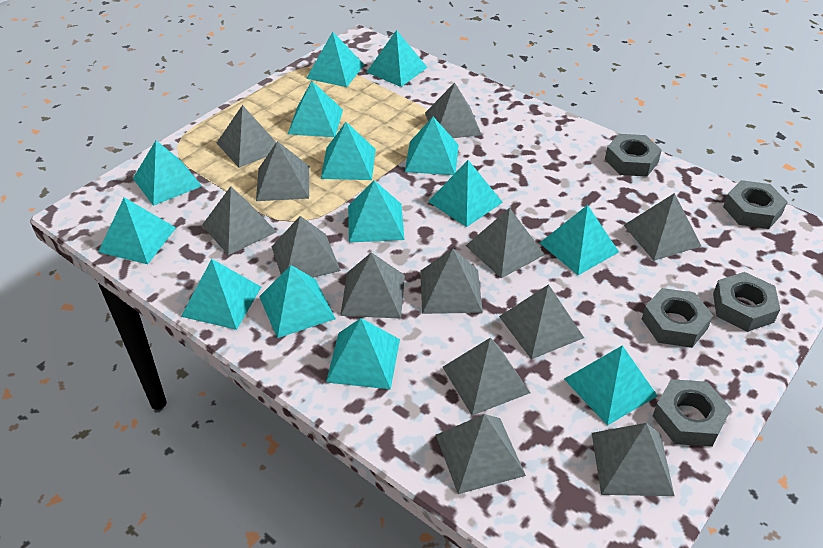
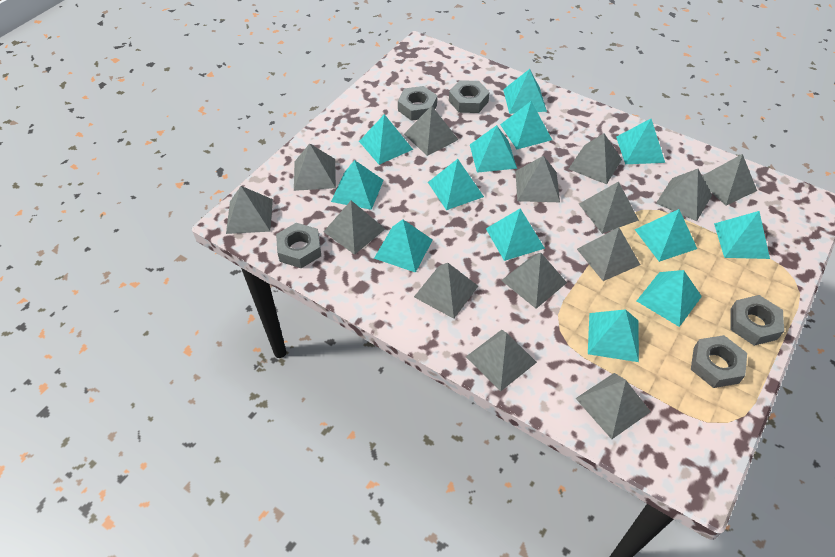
grey pyramid: 13 -> 14
turquoise pyramid: 14 -> 13

